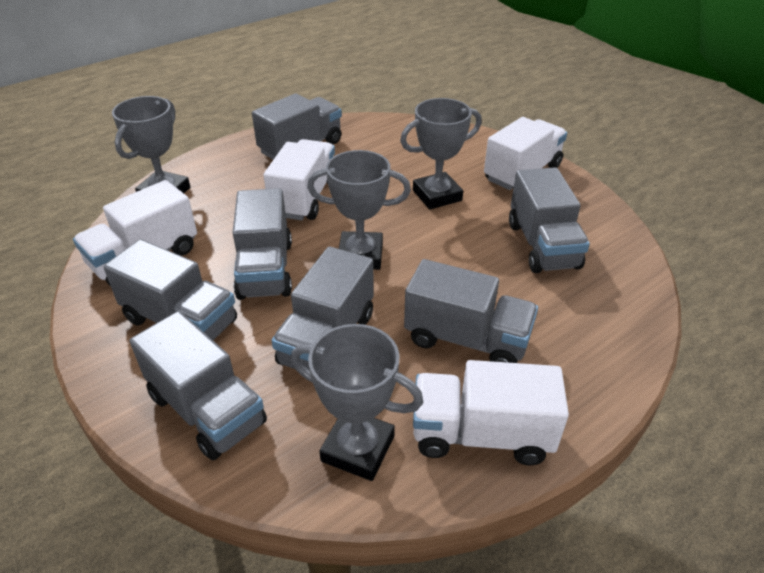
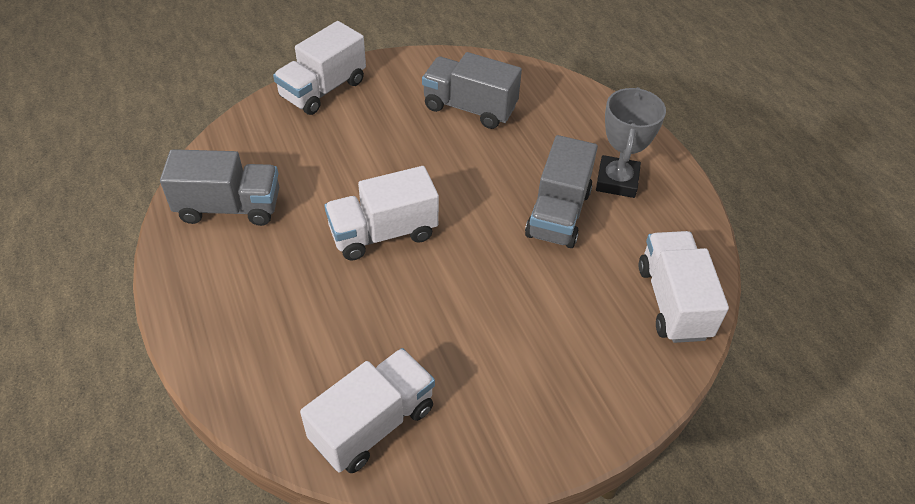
grey trophy: 4 -> 1
grey truck: 7 -> 3

